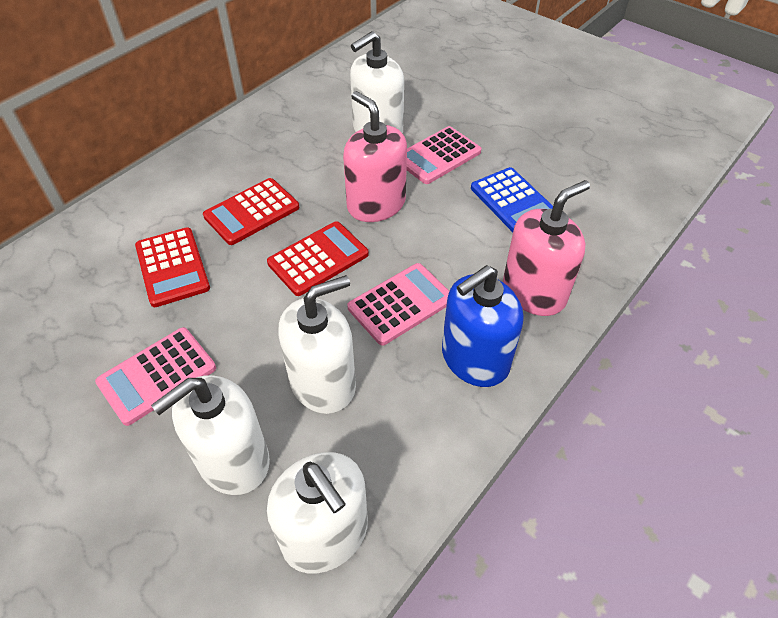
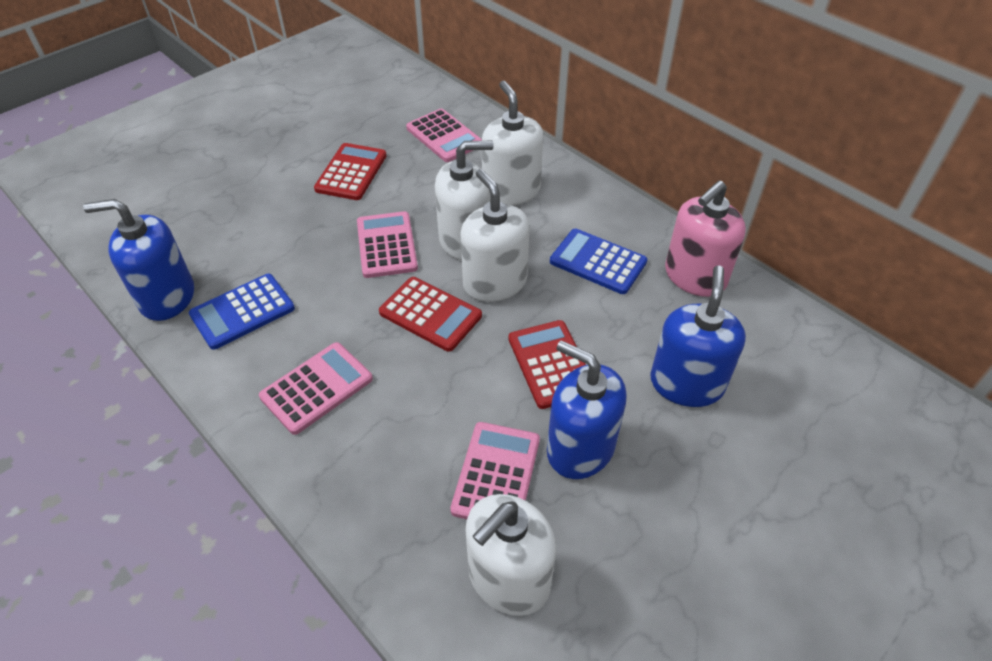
blue calculator: 1 -> 2
blue soap dispenser: 1 -> 3
pink calculator: 3 -> 4
pink soap dispenser: 2 -> 1

